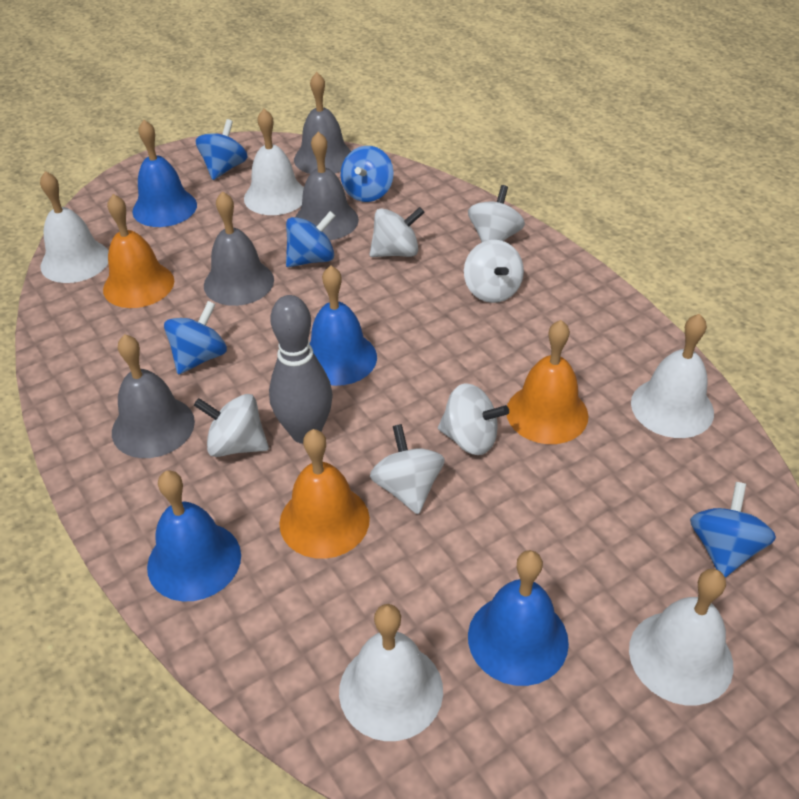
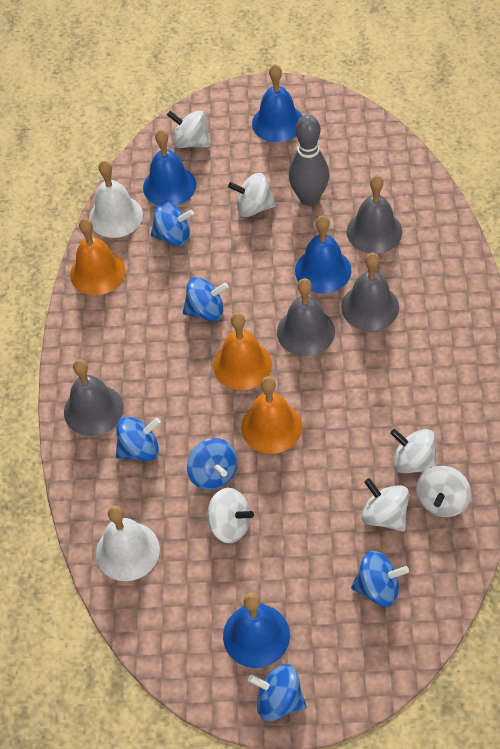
blue spinning top: 5 -> 6
white bell: 5 -> 2

